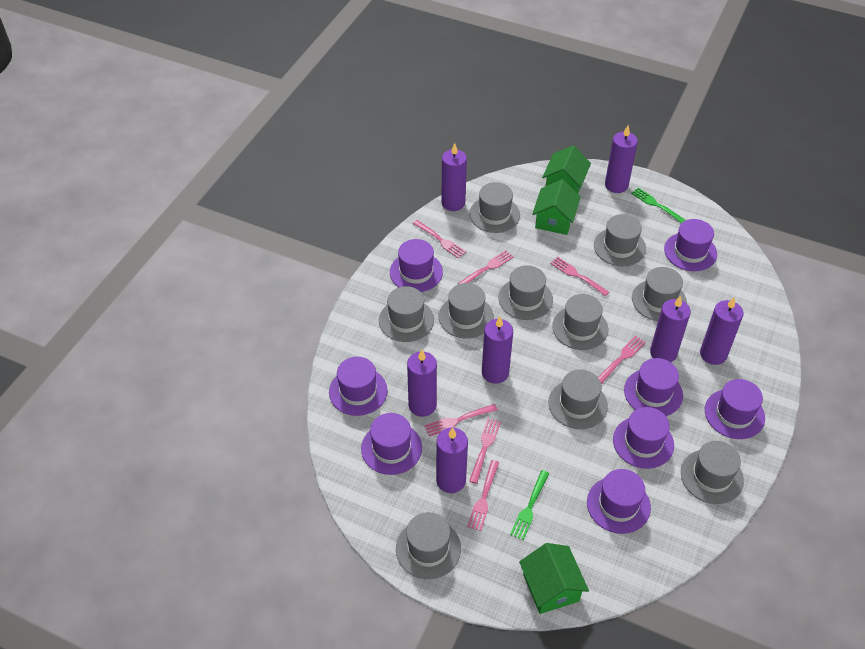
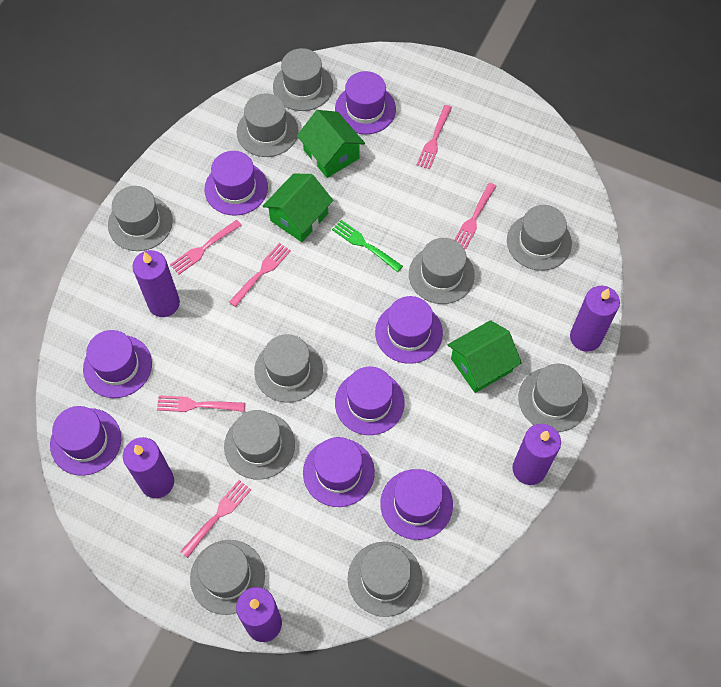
green fork: 2 -> 1
pink fork: 7 -> 6
purple candle: 7 -> 5

